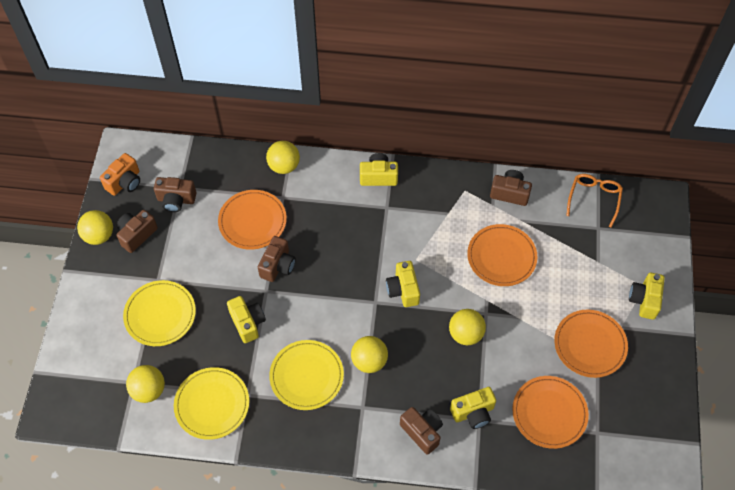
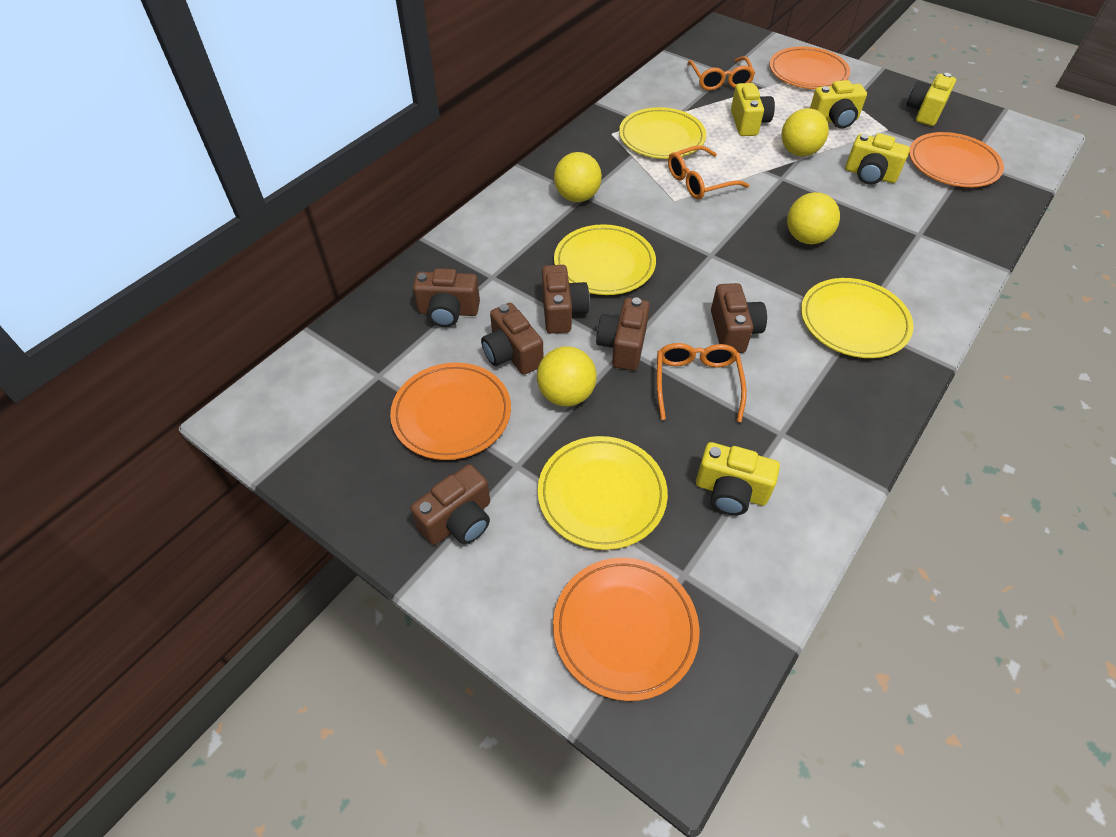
brown camera: 5 -> 6
orange camera: 1 -> 0
orange glasses: 1 -> 3
yellow ball: 5 -> 4
yellow plate: 3 -> 4

